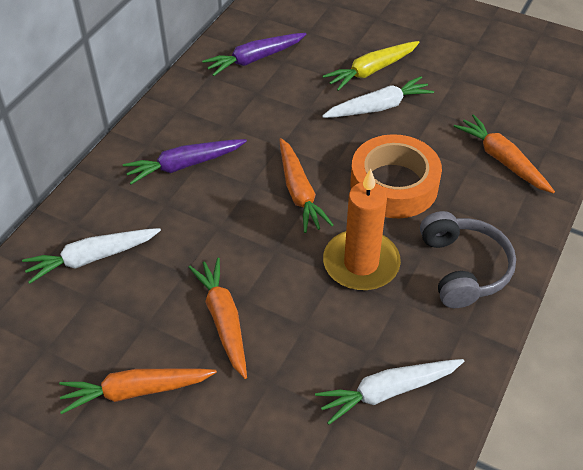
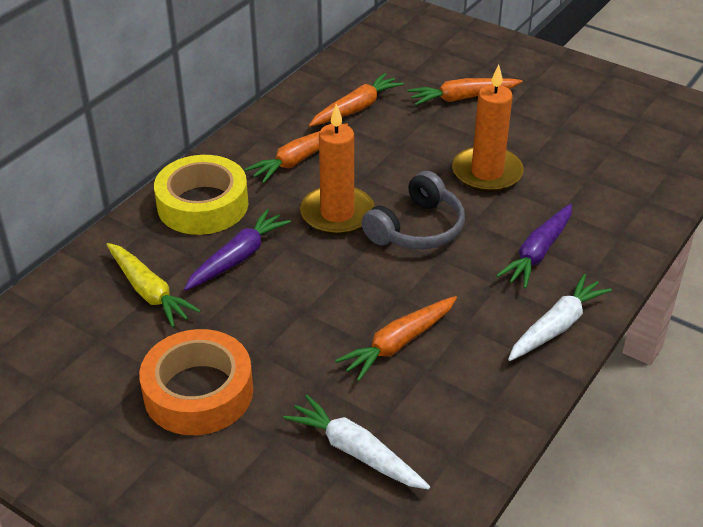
orange candle: 1 -> 2
white carrot: 3 -> 2
yellow tape: 0 -> 1

